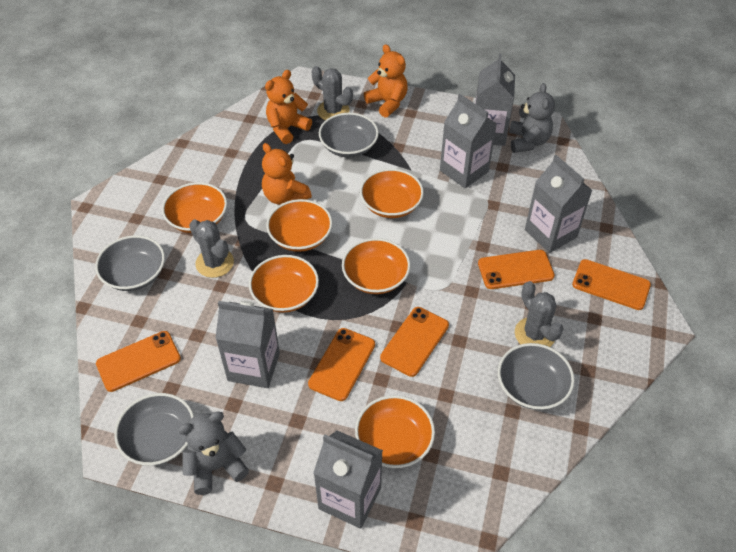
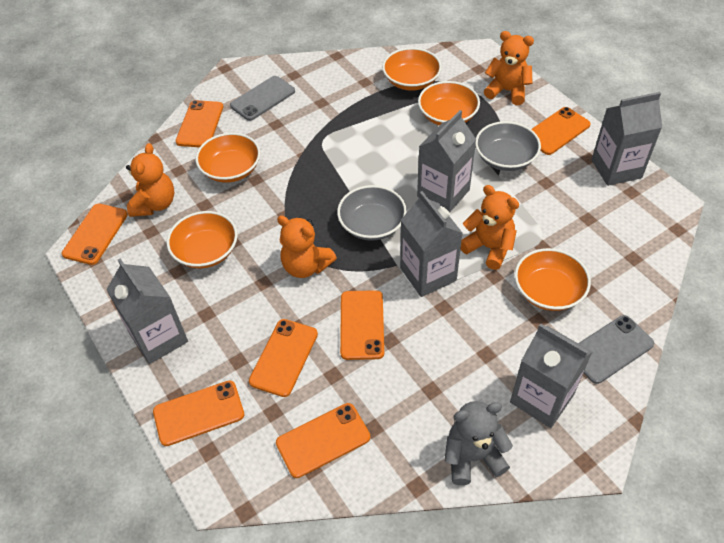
grey bowl: 4 -> 2
grey cactus: 3 -> 0
grey phone: 0 -> 2
grey teddy bear: 2 -> 1
orange bowl: 6 -> 5
orange phone: 5 -> 7
orange teddy bear: 3 -> 4

